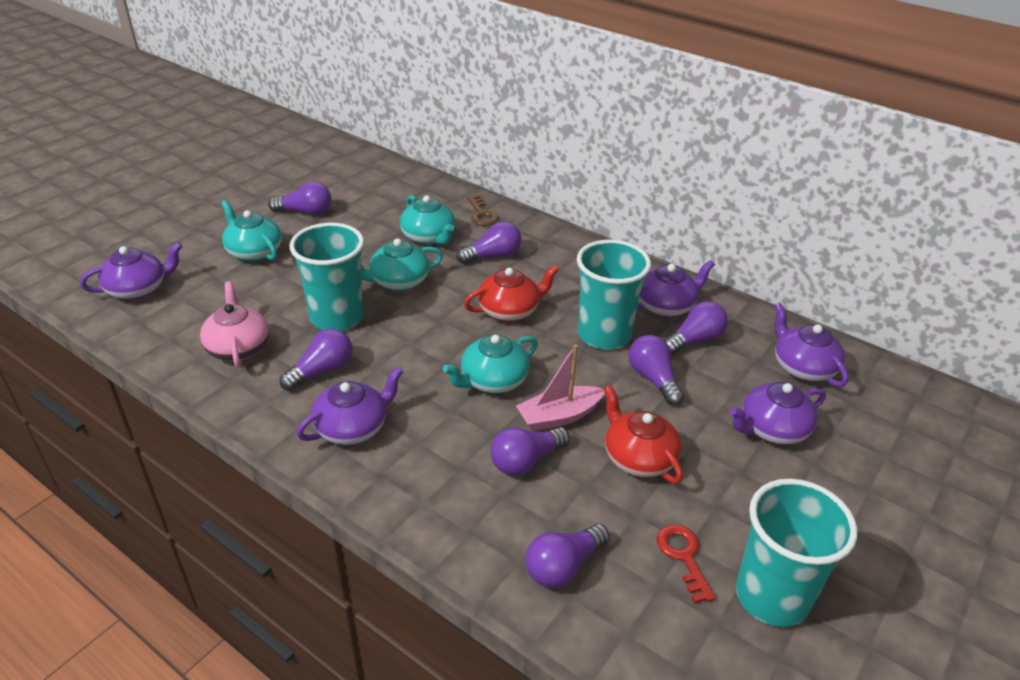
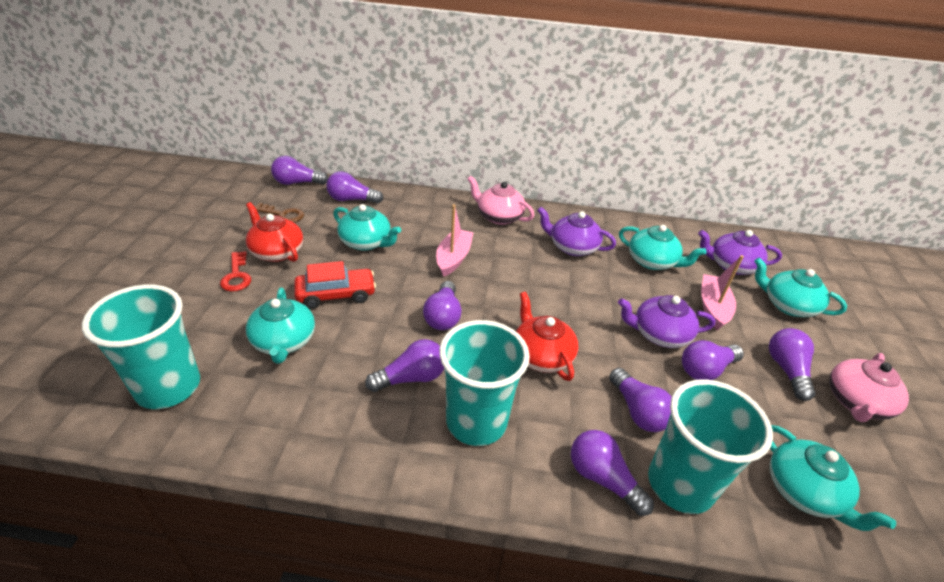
pink boat: 1 -> 2
pink teapot: 1 -> 2
purple light bulb: 7 -> 8
purple teapot: 5 -> 3
red car: 0 -> 1
turquoise teapot: 4 -> 5

